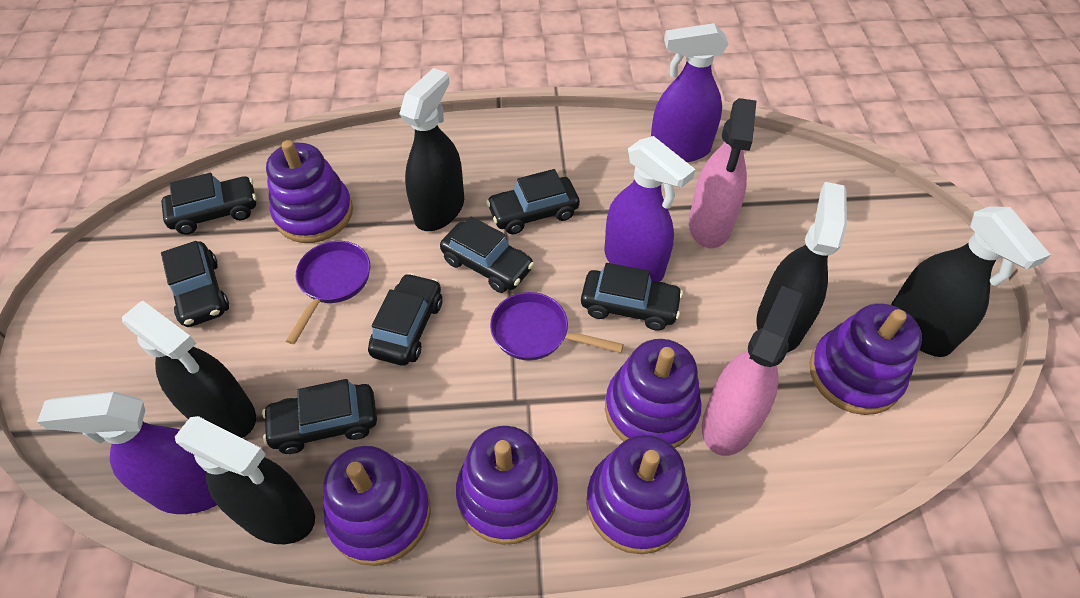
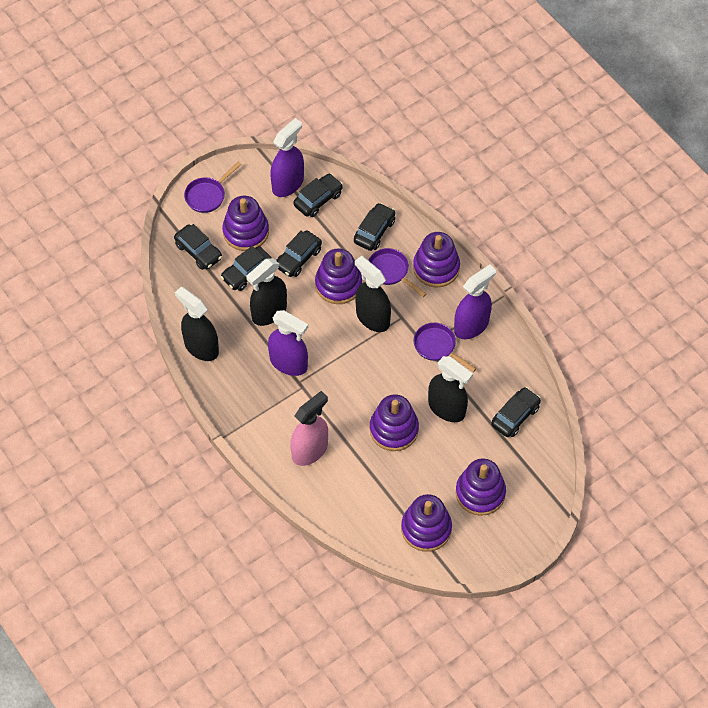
black car: 7 -> 6
black spray bottle: 5 -> 4
pink spray bottle: 2 -> 1
purple pan: 2 -> 3

